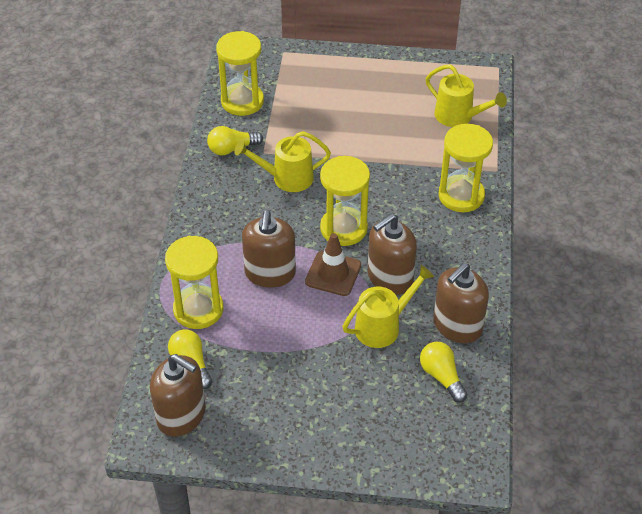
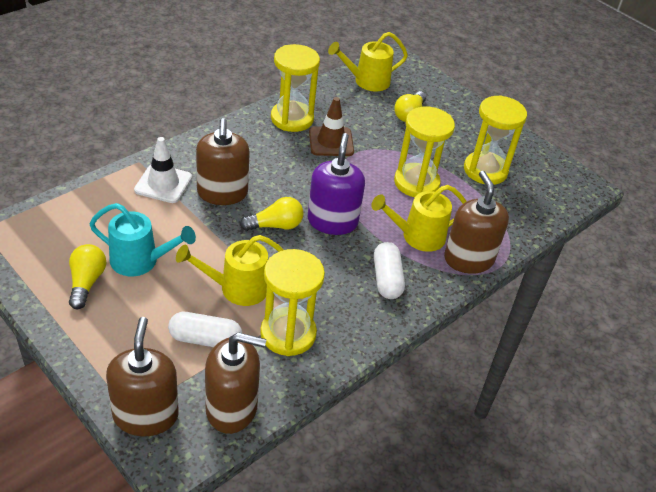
purple soap dispenser: 0 -> 1
turquoise watering can: 0 -> 1
white capsule: 0 -> 2
white traffic cone: 0 -> 1

